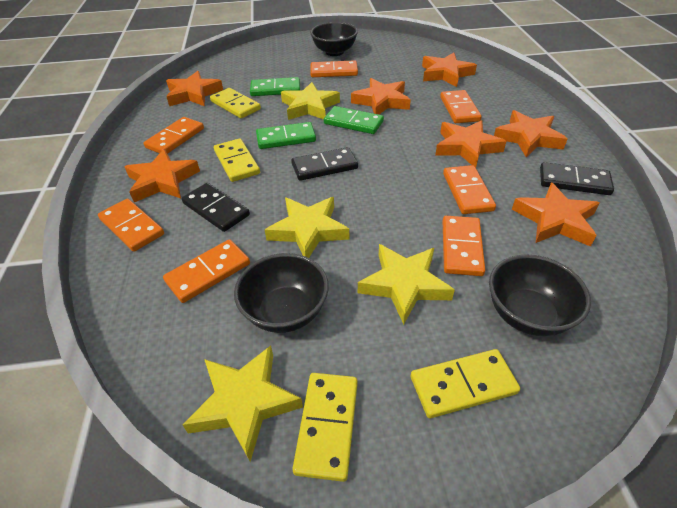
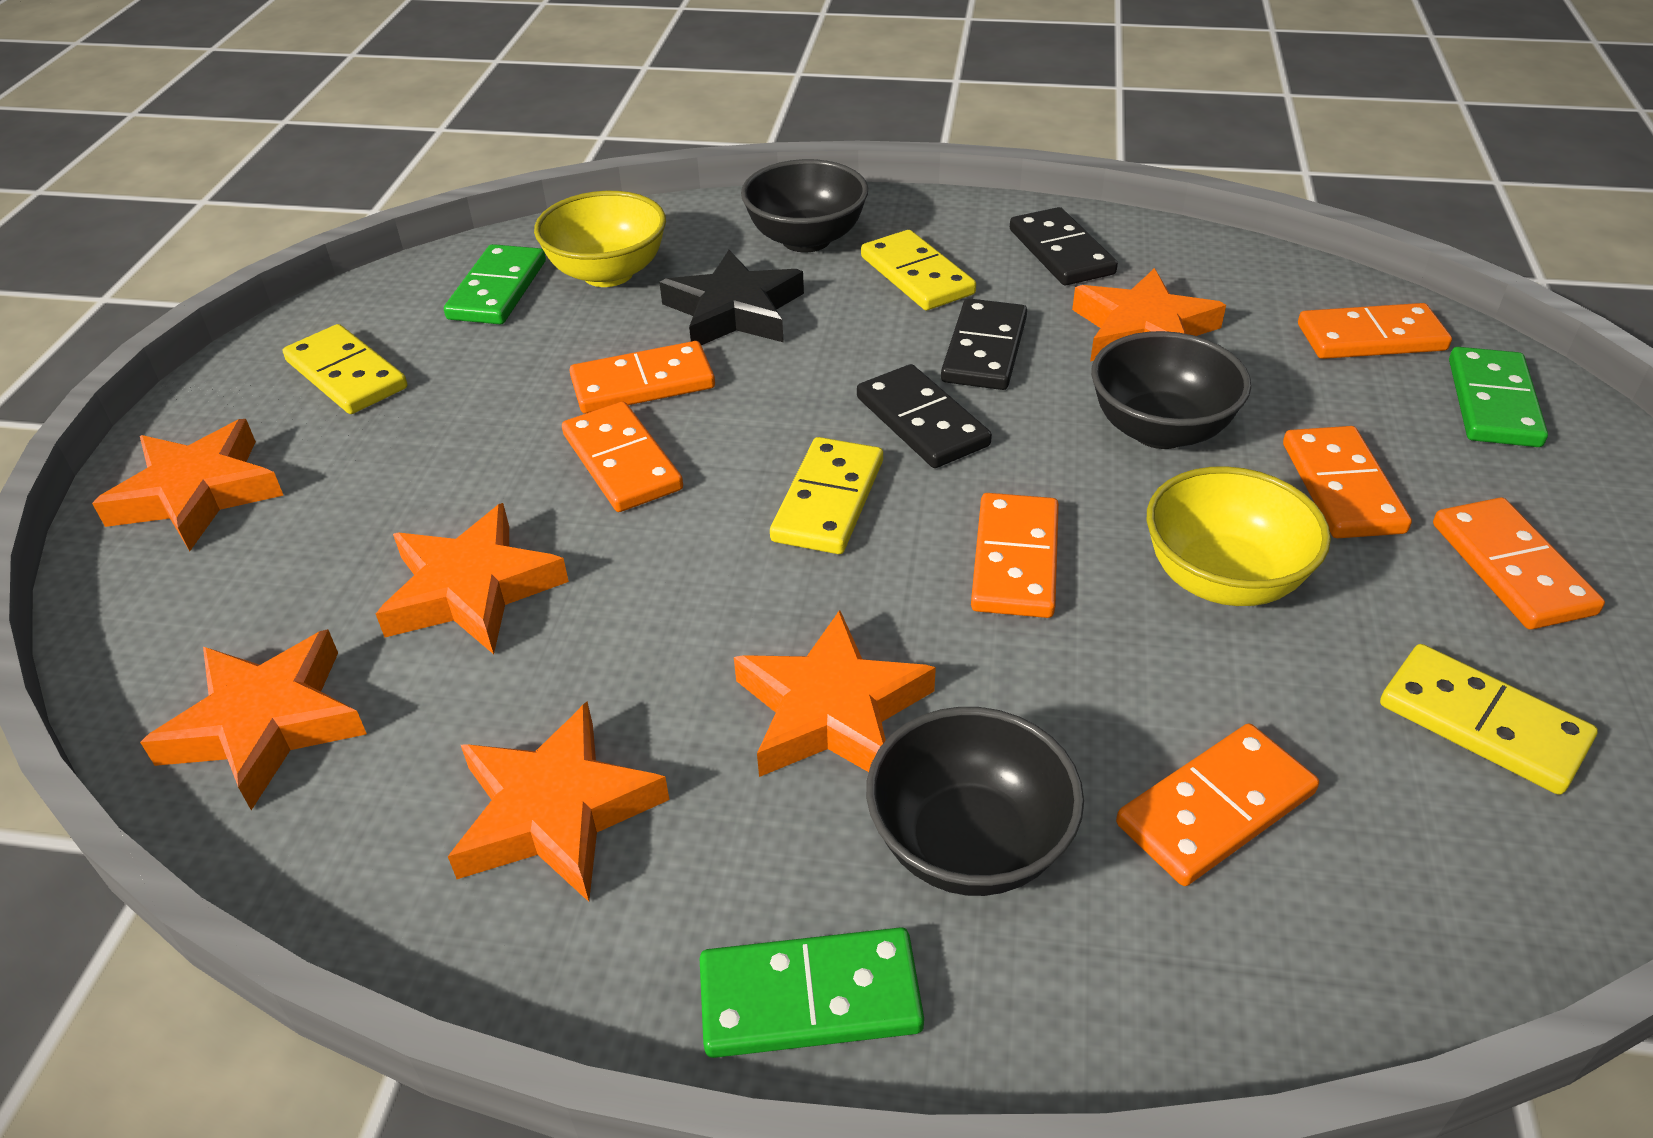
black star: 0 -> 1
orange star: 7 -> 6
yellow bowl: 0 -> 2
yellow star: 4 -> 0

